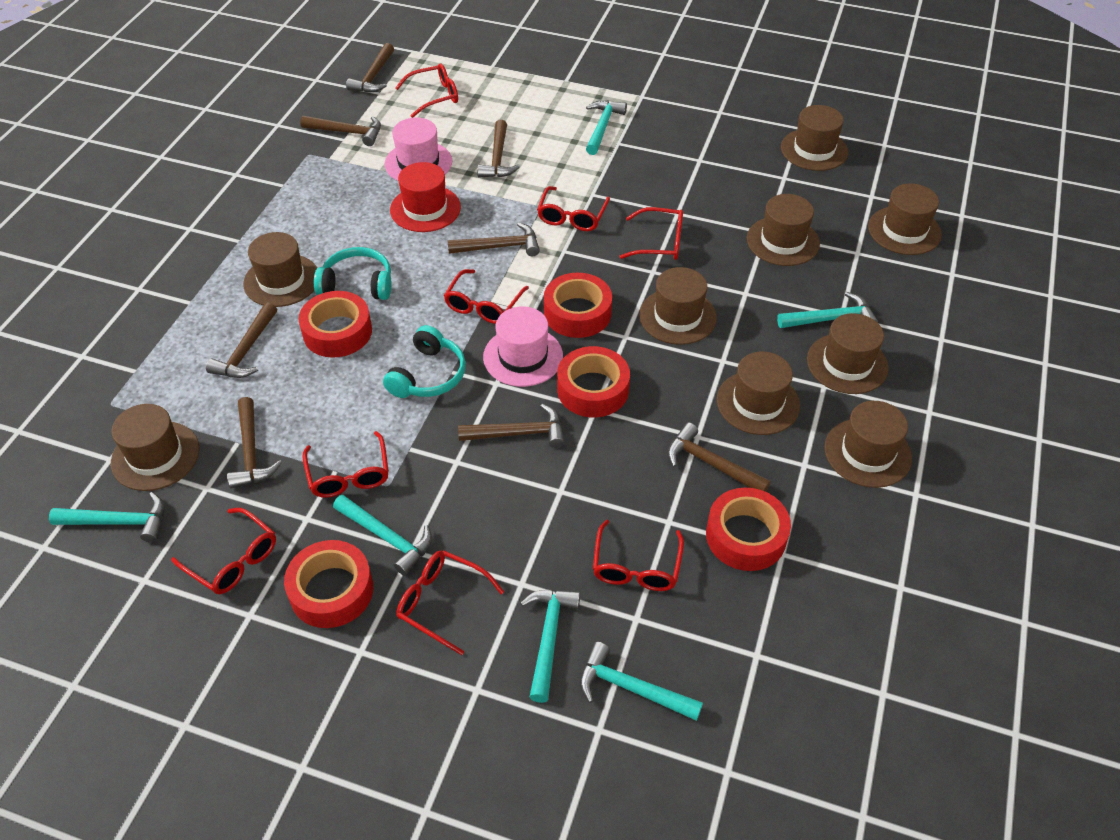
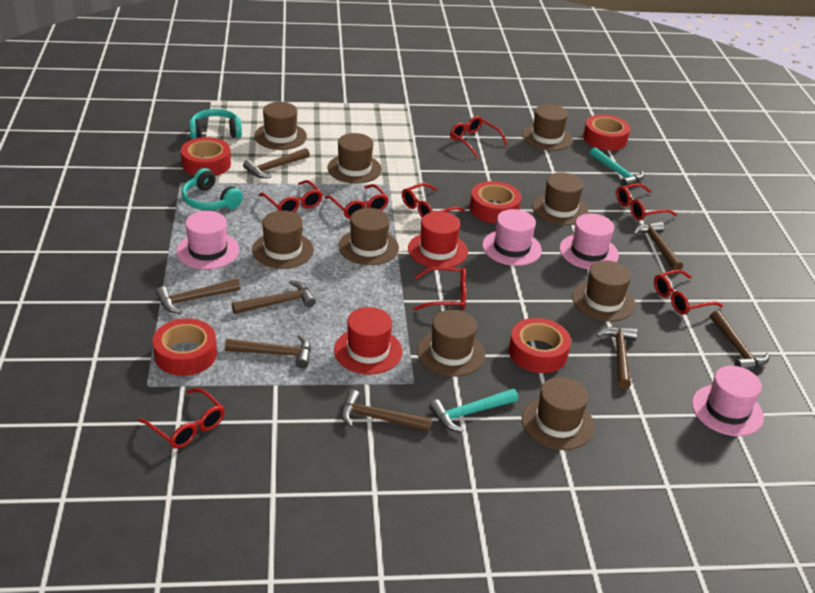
pink hat: 2 -> 4
red hat: 1 -> 2
turquoise hammer: 6 -> 2

